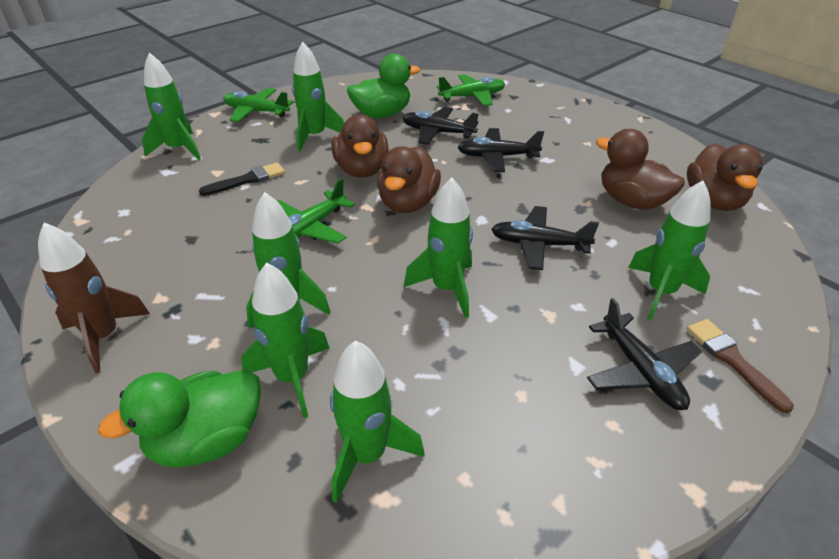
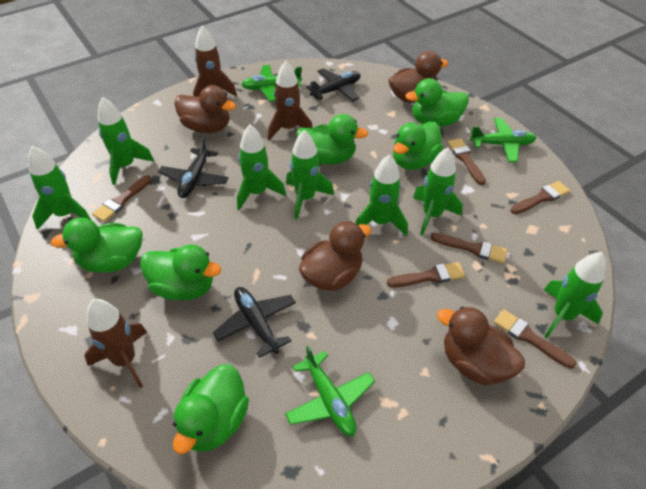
black brush: 1 -> 0
black plane: 4 -> 3
brown brush: 1 -> 6
brown rocket: 1 -> 3
green duck: 2 -> 6

